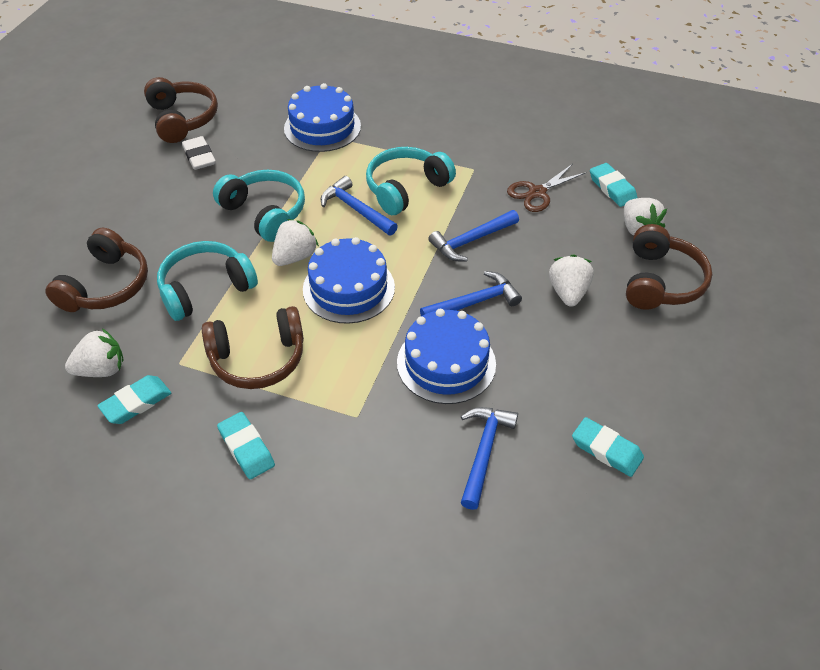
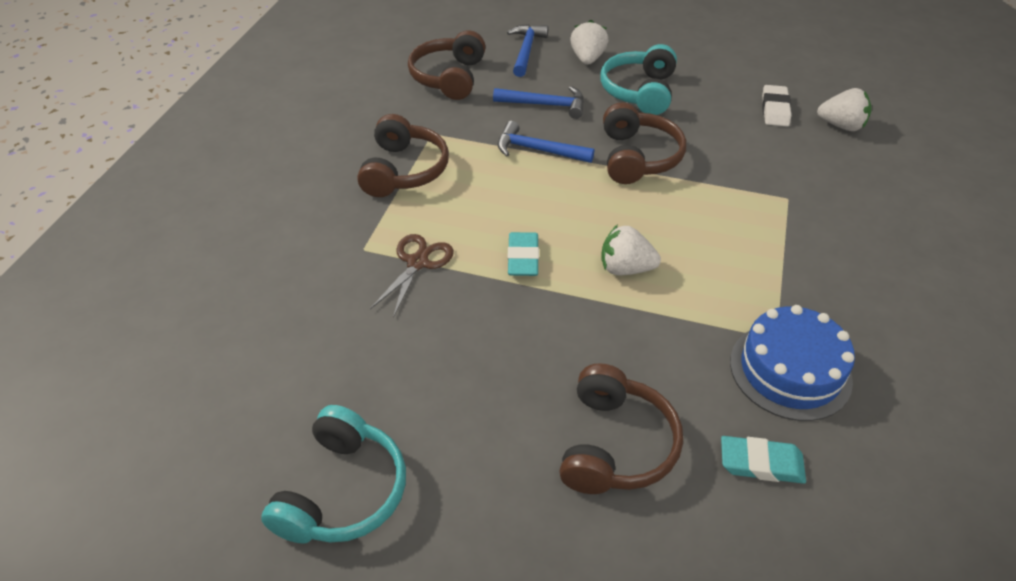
blue cake: 3 -> 1
blue hammer: 4 -> 3
turquoise eraser: 4 -> 2
turquoise headphones: 3 -> 2
white strawberry: 4 -> 3

